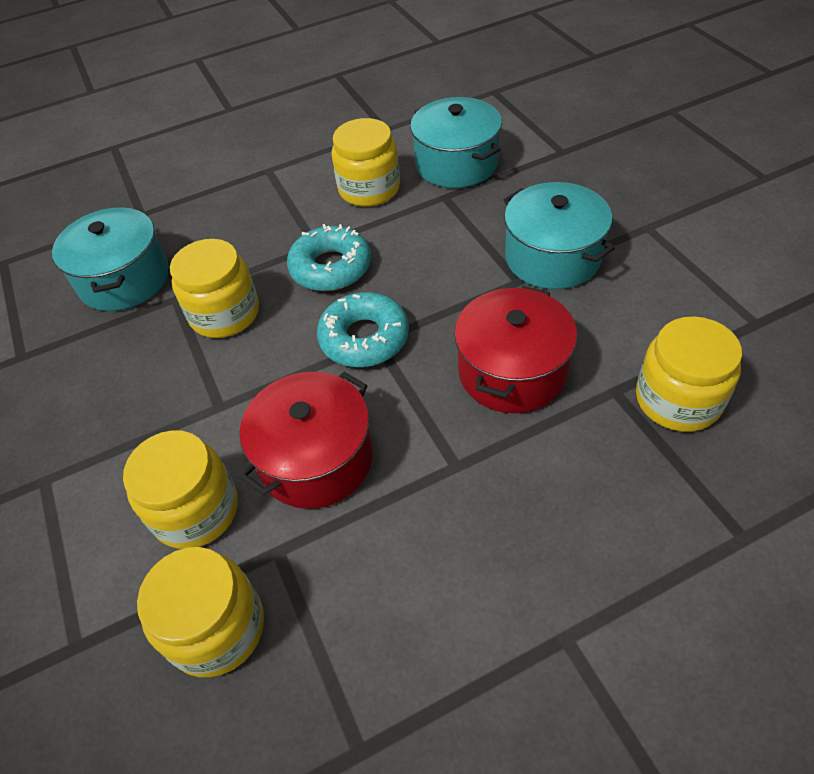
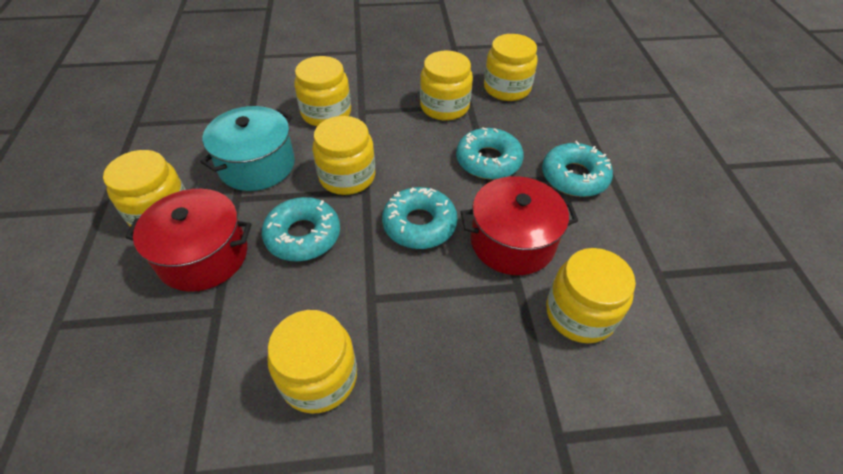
turquoise donut: 2 -> 4
turquoise pot: 3 -> 1
yellow jar: 5 -> 7

